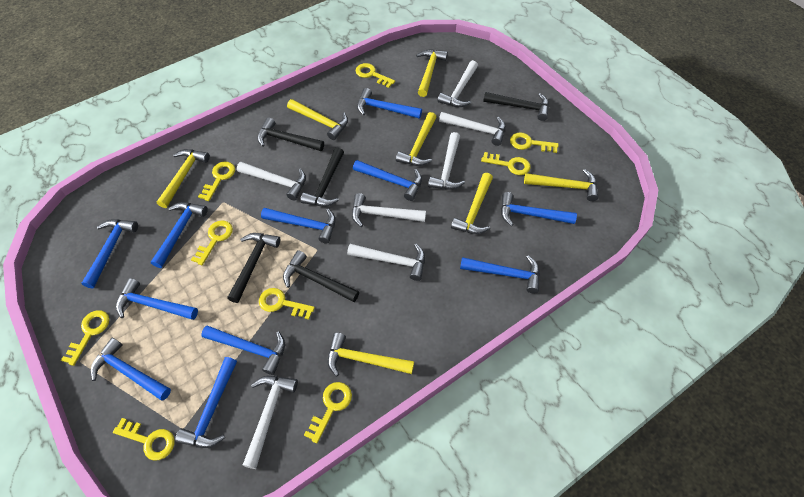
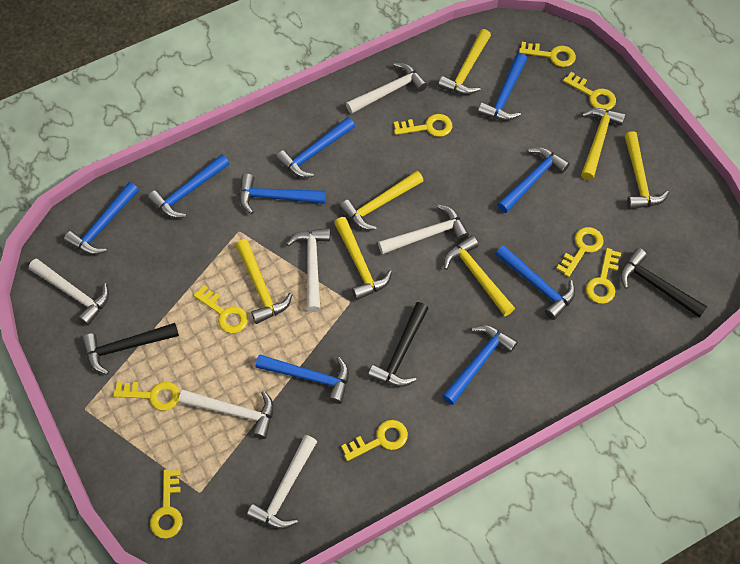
black hammer: 5 -> 3
blue hammer: 11 -> 9
white hammer: 7 -> 6

